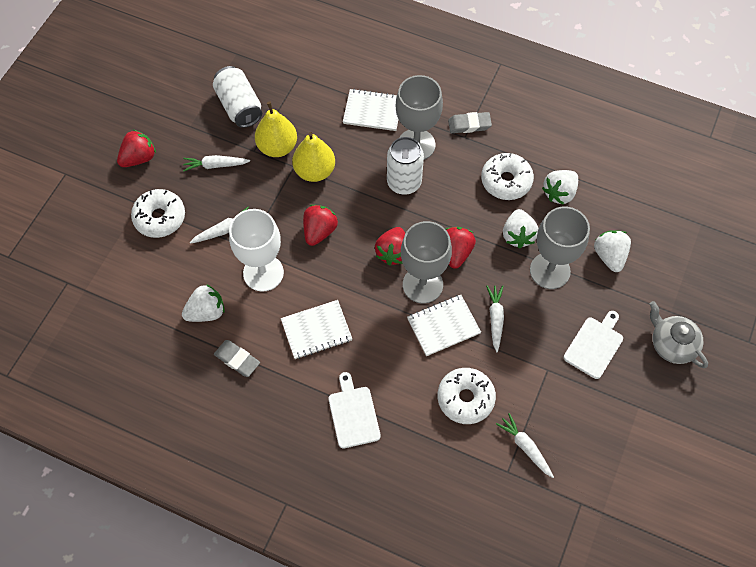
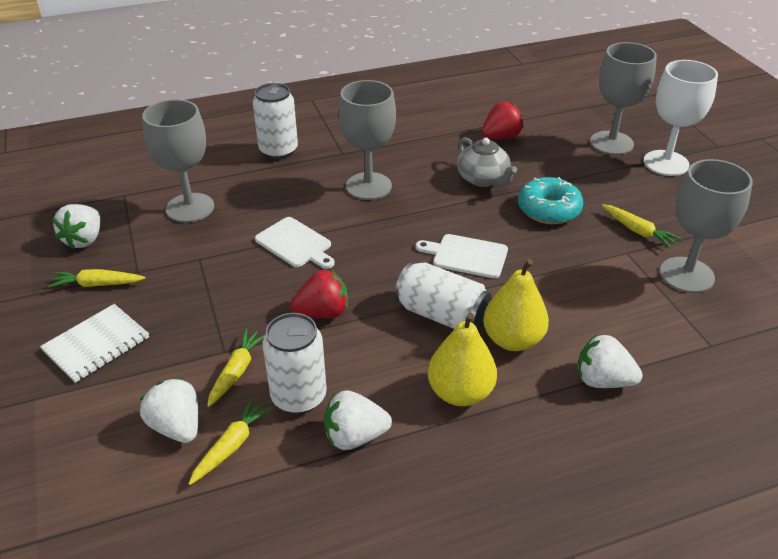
grey eraser: 2 -> 0
grey goblet: 3 -> 4
red strawberry: 4 -> 2
turquoise donut: 0 -> 1
white can: 2 -> 3
white carrot: 4 -> 0
white donut: 3 -> 0
white notebook: 3 -> 1
yellow carrot: 0 -> 4

